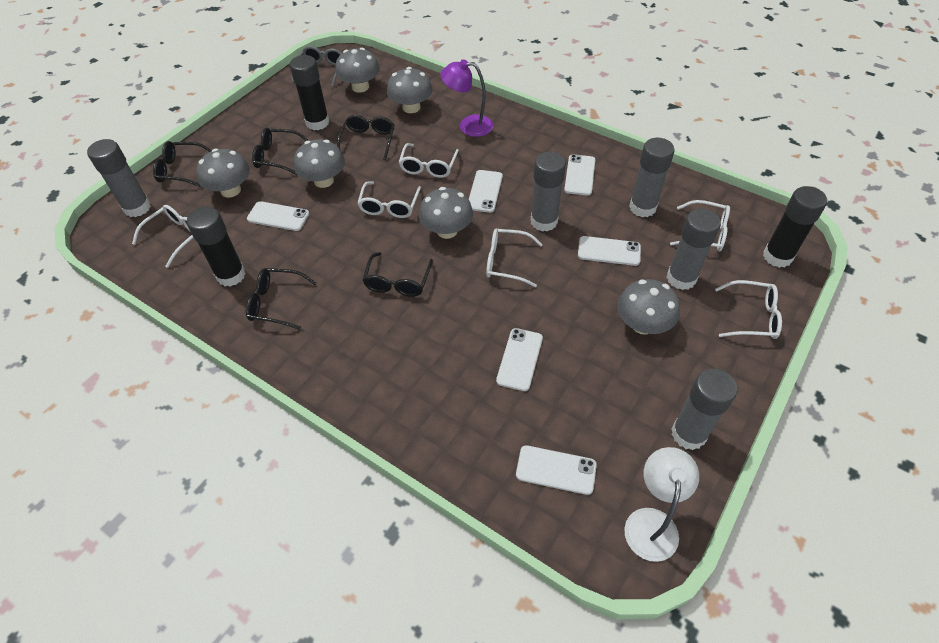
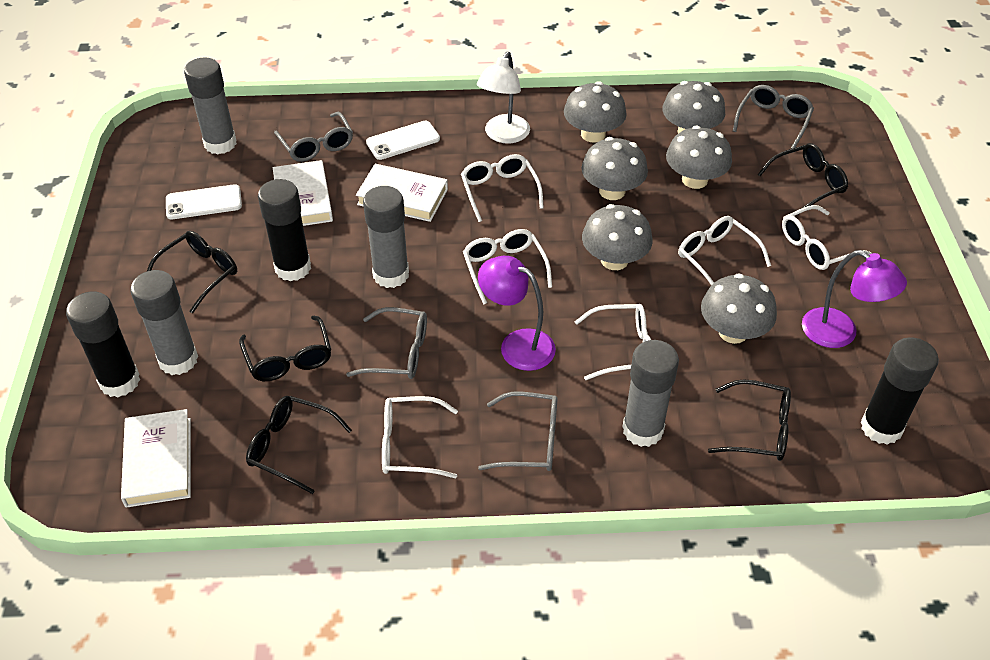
grey glasses: 1 -> 4
grey glue stick: 5 -> 4
purple lamp: 1 -> 2
white book: 0 -> 3
white phone: 6 -> 2

